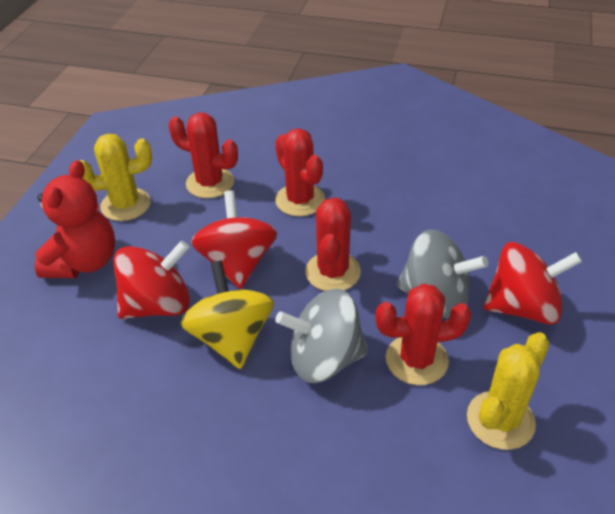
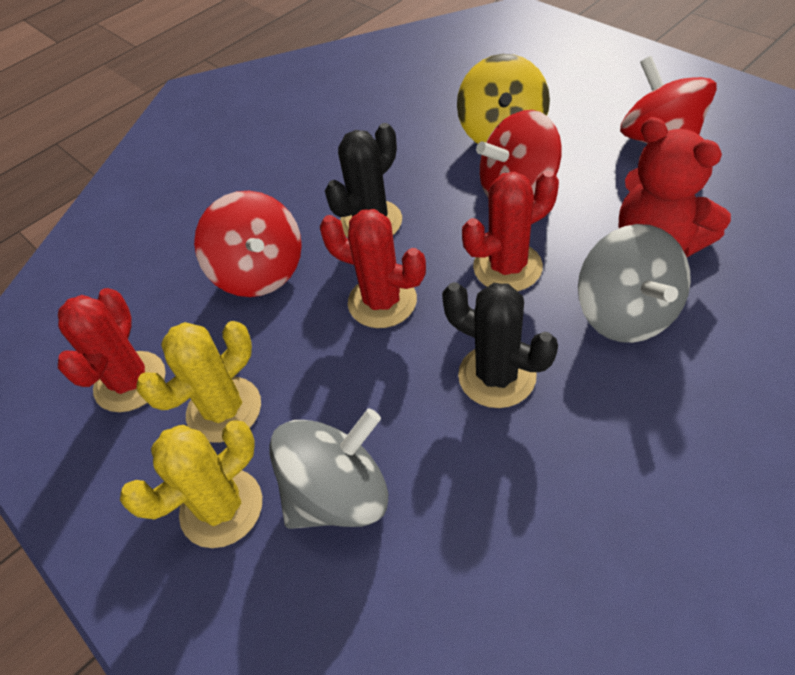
black cactus: 0 -> 2
red cactus: 4 -> 3

